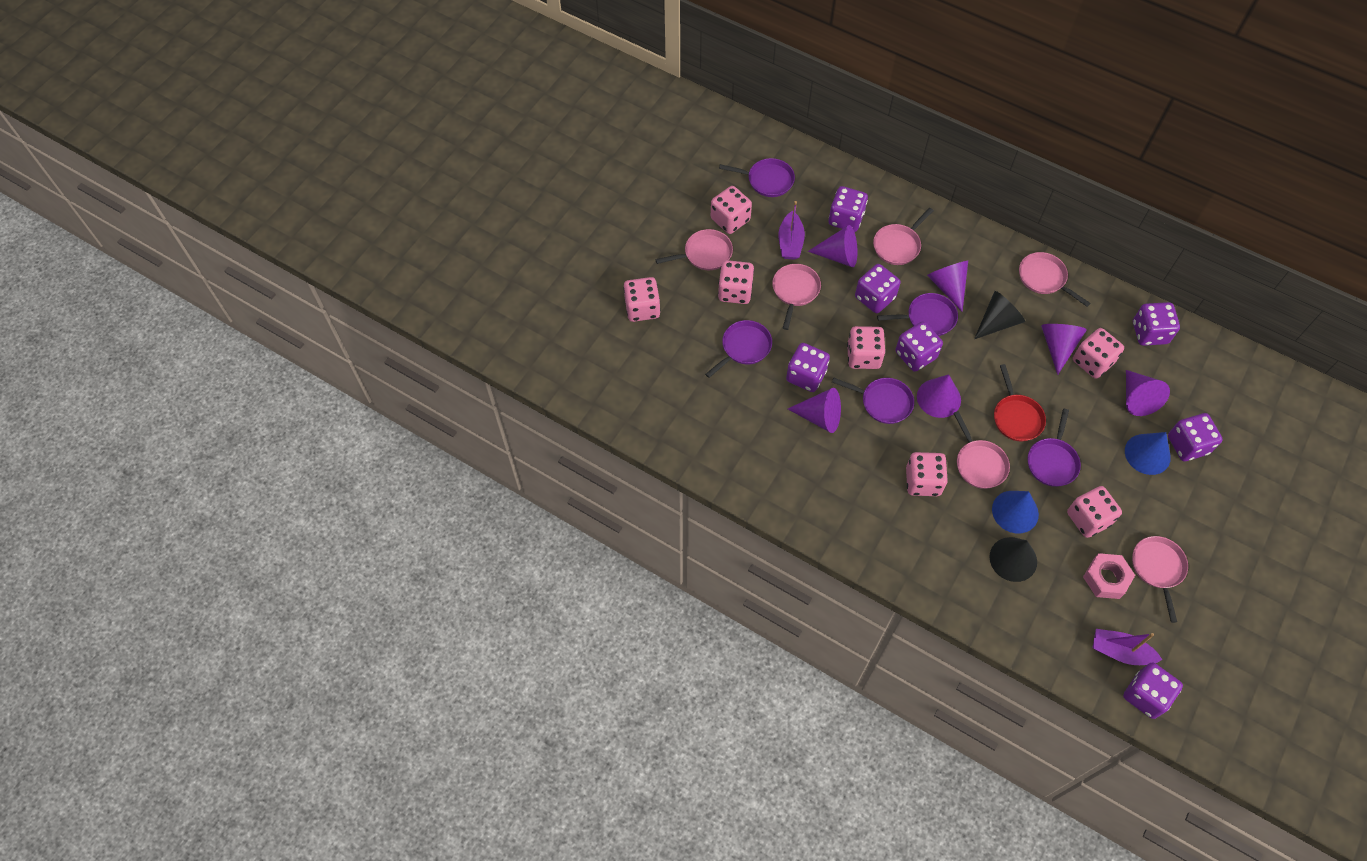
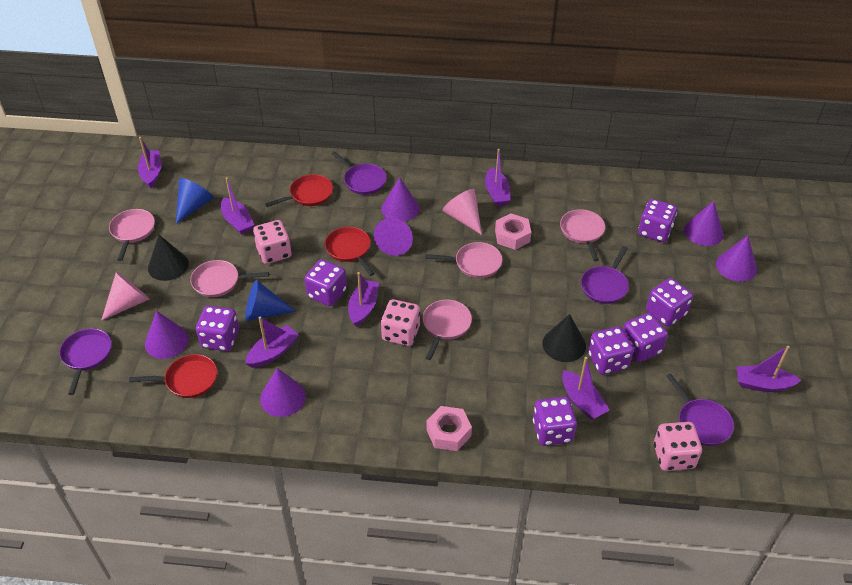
pink cone: 0 -> 2
pink dice: 7 -> 3
pink nut: 1 -> 2
pink pan: 6 -> 5
purple boat: 2 -> 7
purple pan: 5 -> 4
red pan: 1 -> 3

